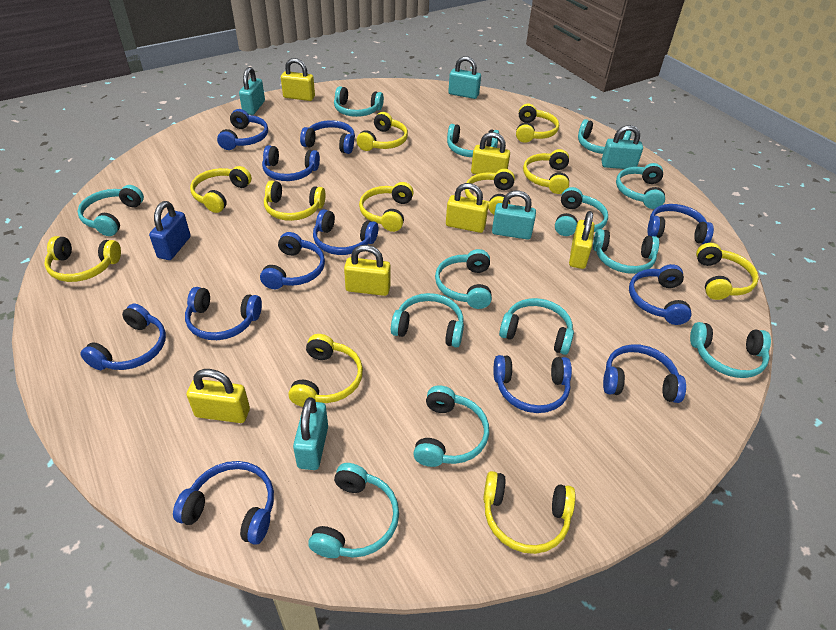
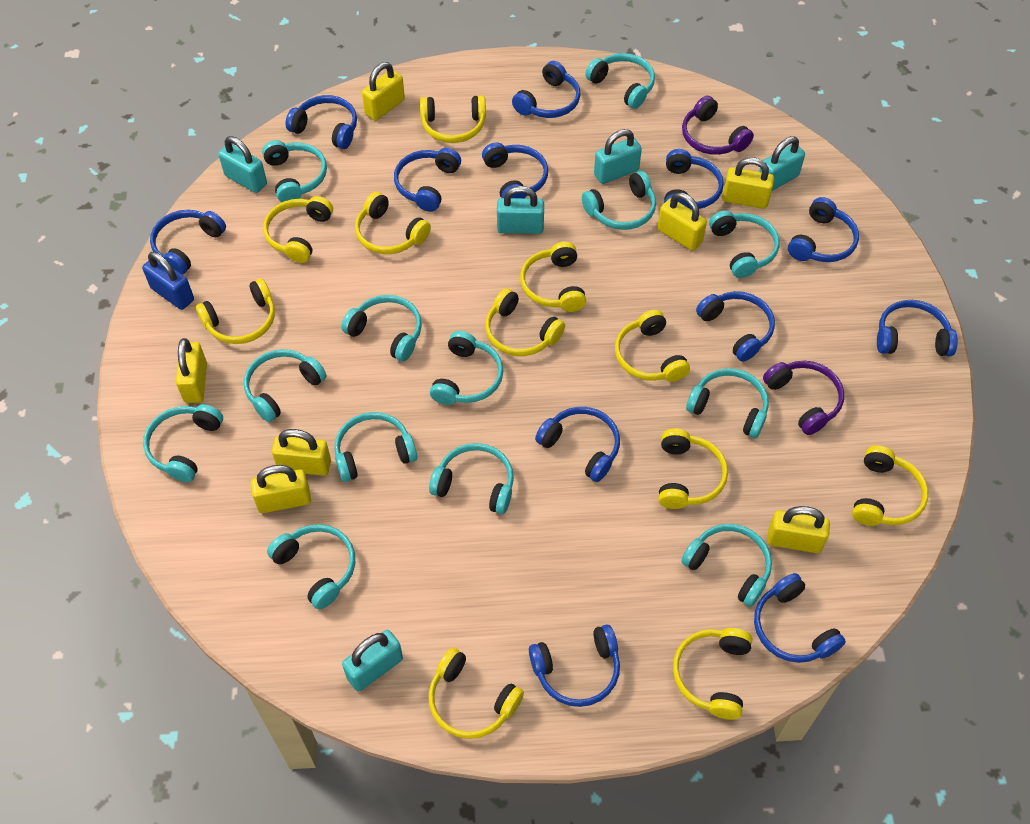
purple headphones: 0 -> 2
yellow padlock: 6 -> 7

